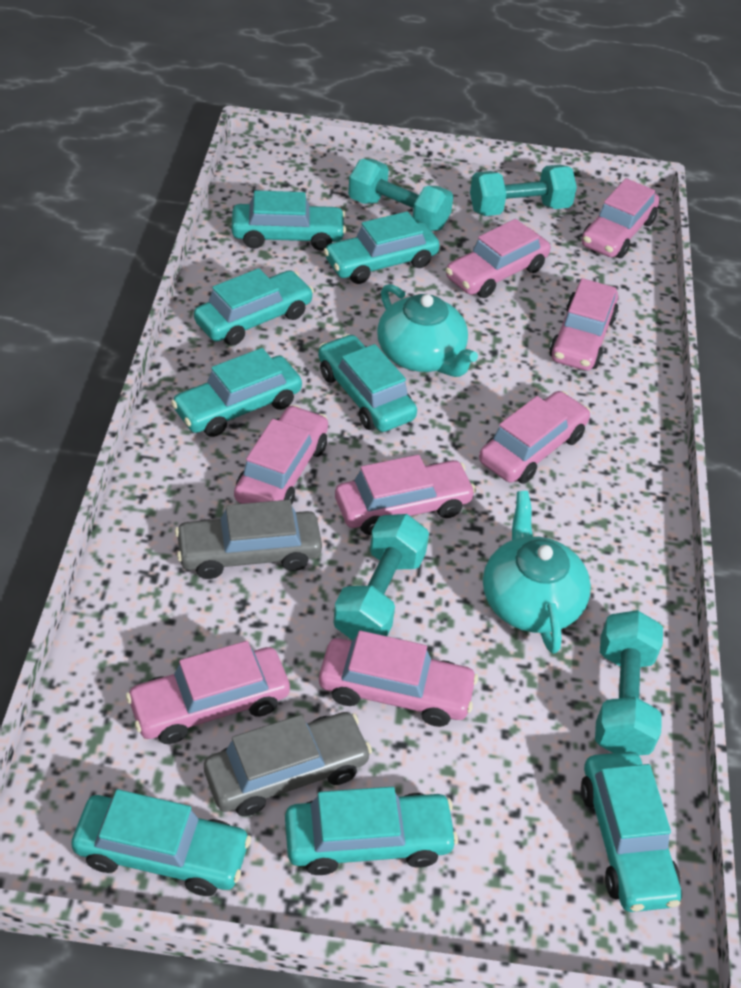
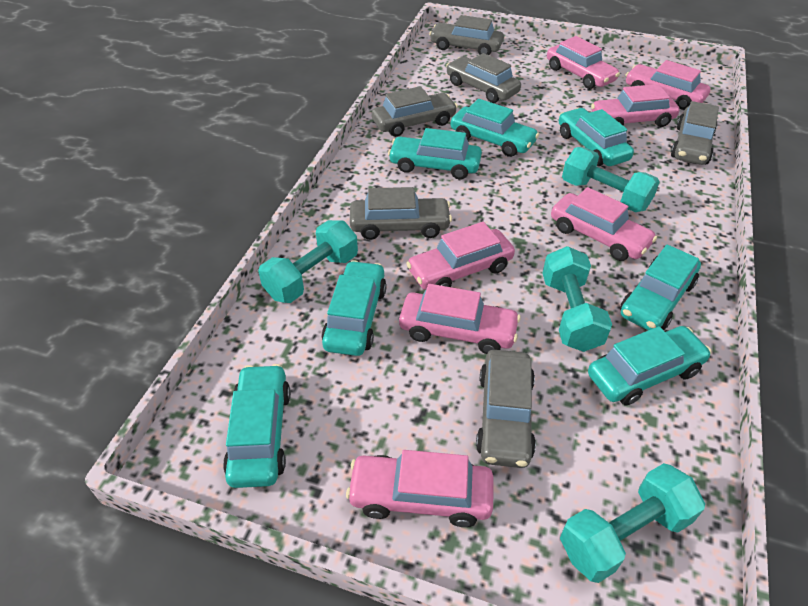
grey car: 2 -> 6
pink car: 8 -> 7
turquoise car: 8 -> 7
turquoise teapot: 2 -> 0

